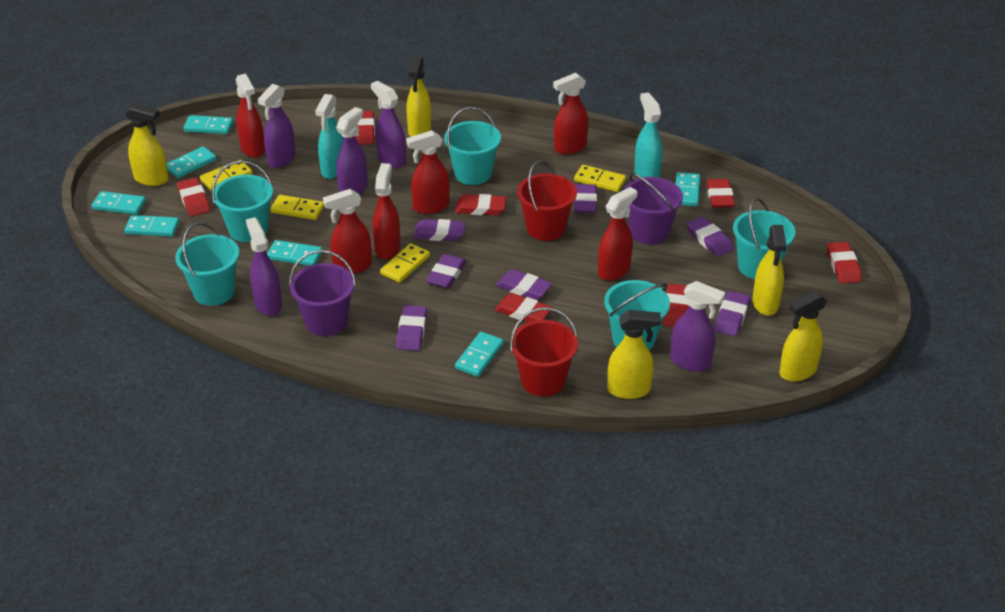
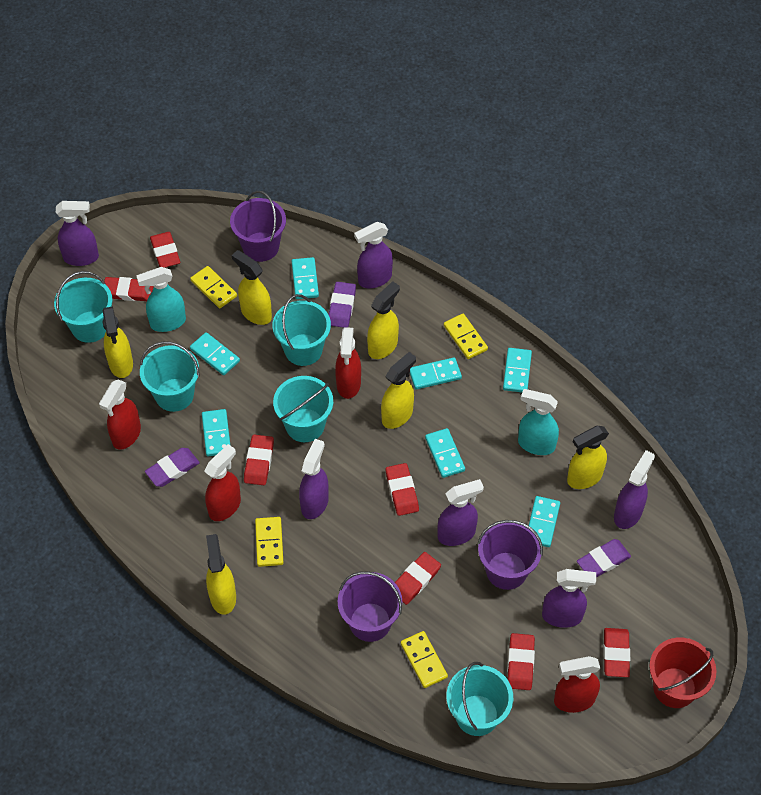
purple bucket: 2 -> 3
purple eraser: 7 -> 3
purple spray bottle: 5 -> 6
red bucket: 2 -> 1
red spray bottle: 6 -> 4
yellow spray bottle: 5 -> 6

